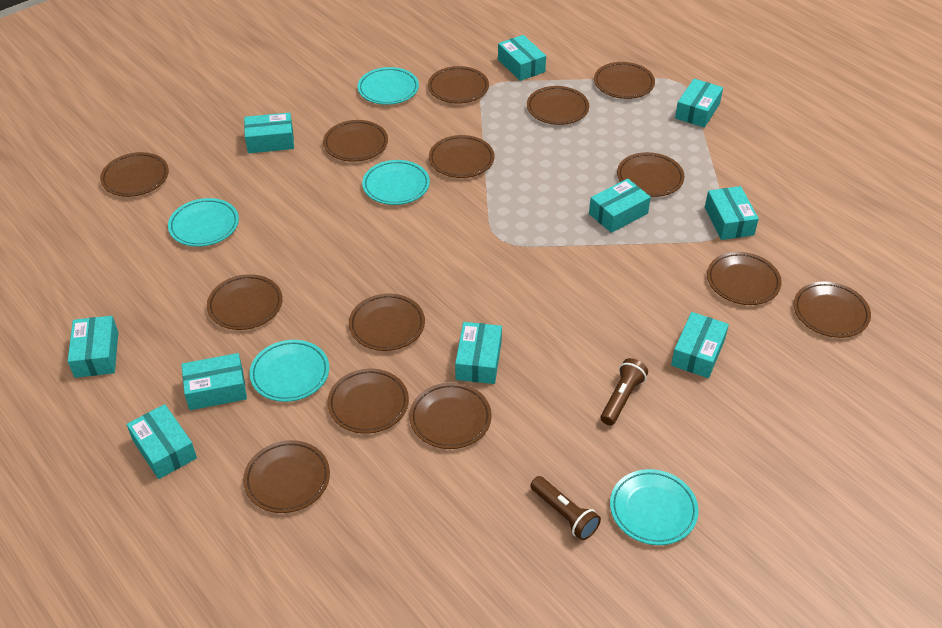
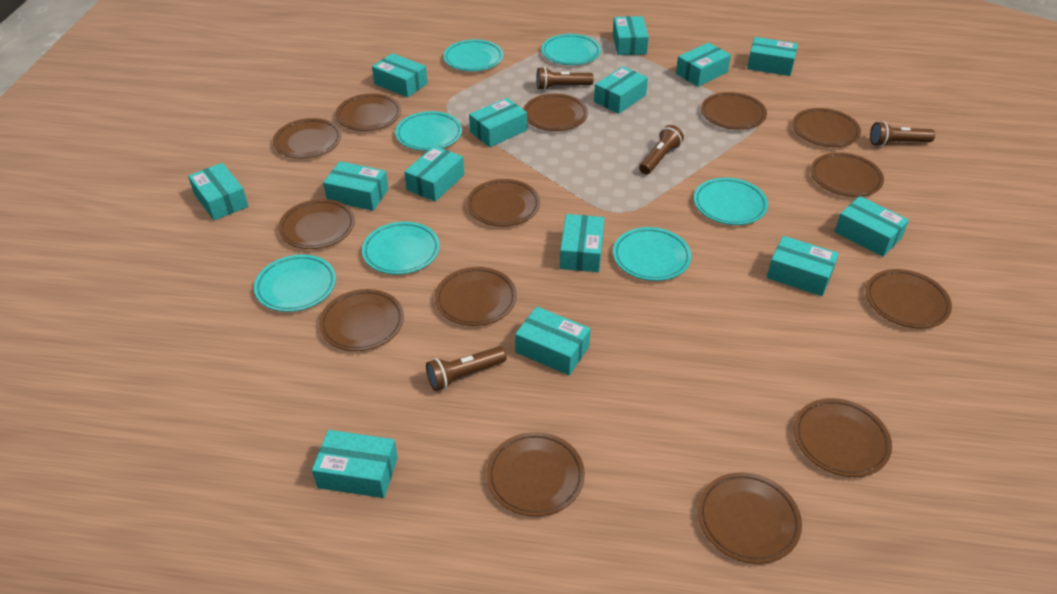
brown flashlight: 2 -> 4
turquoise box: 10 -> 14
turquoise plate: 5 -> 7

